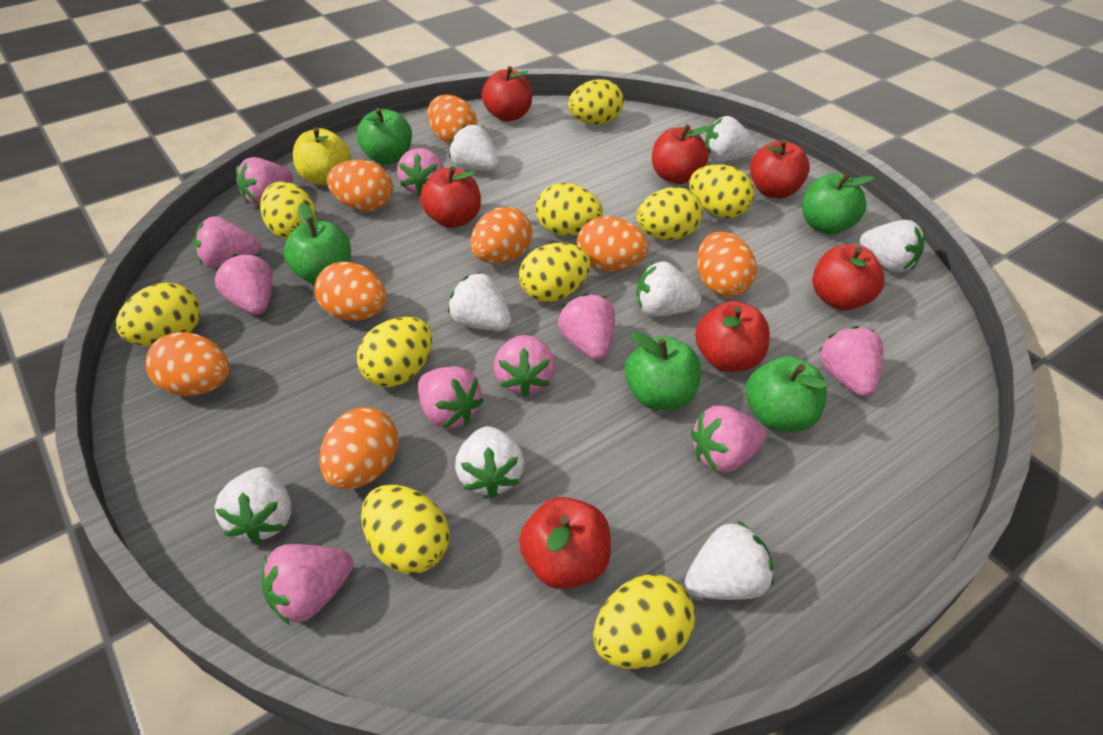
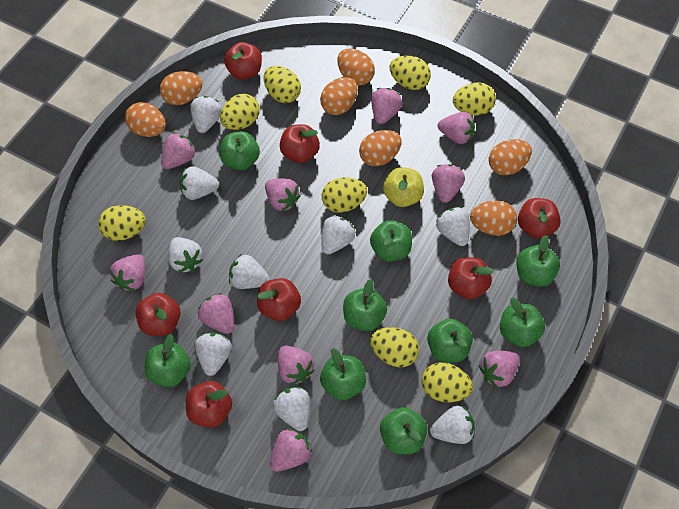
green apple: 5 -> 9
orange egg: 8 -> 7
white strawberry: 8 -> 9
yellow egg: 10 -> 8

